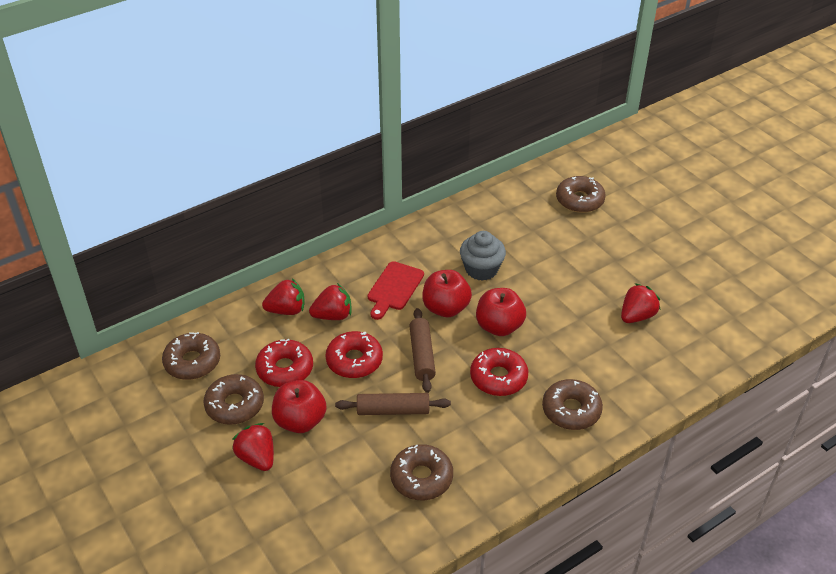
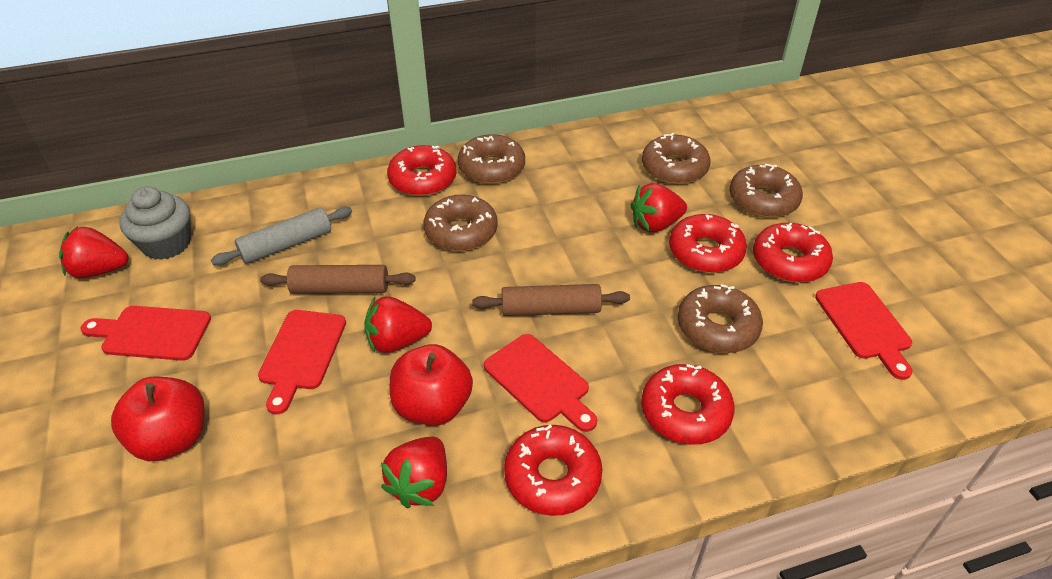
grey rolling pin: 0 -> 1
red apple: 3 -> 2
red cutting board: 1 -> 4
red donut: 3 -> 5

